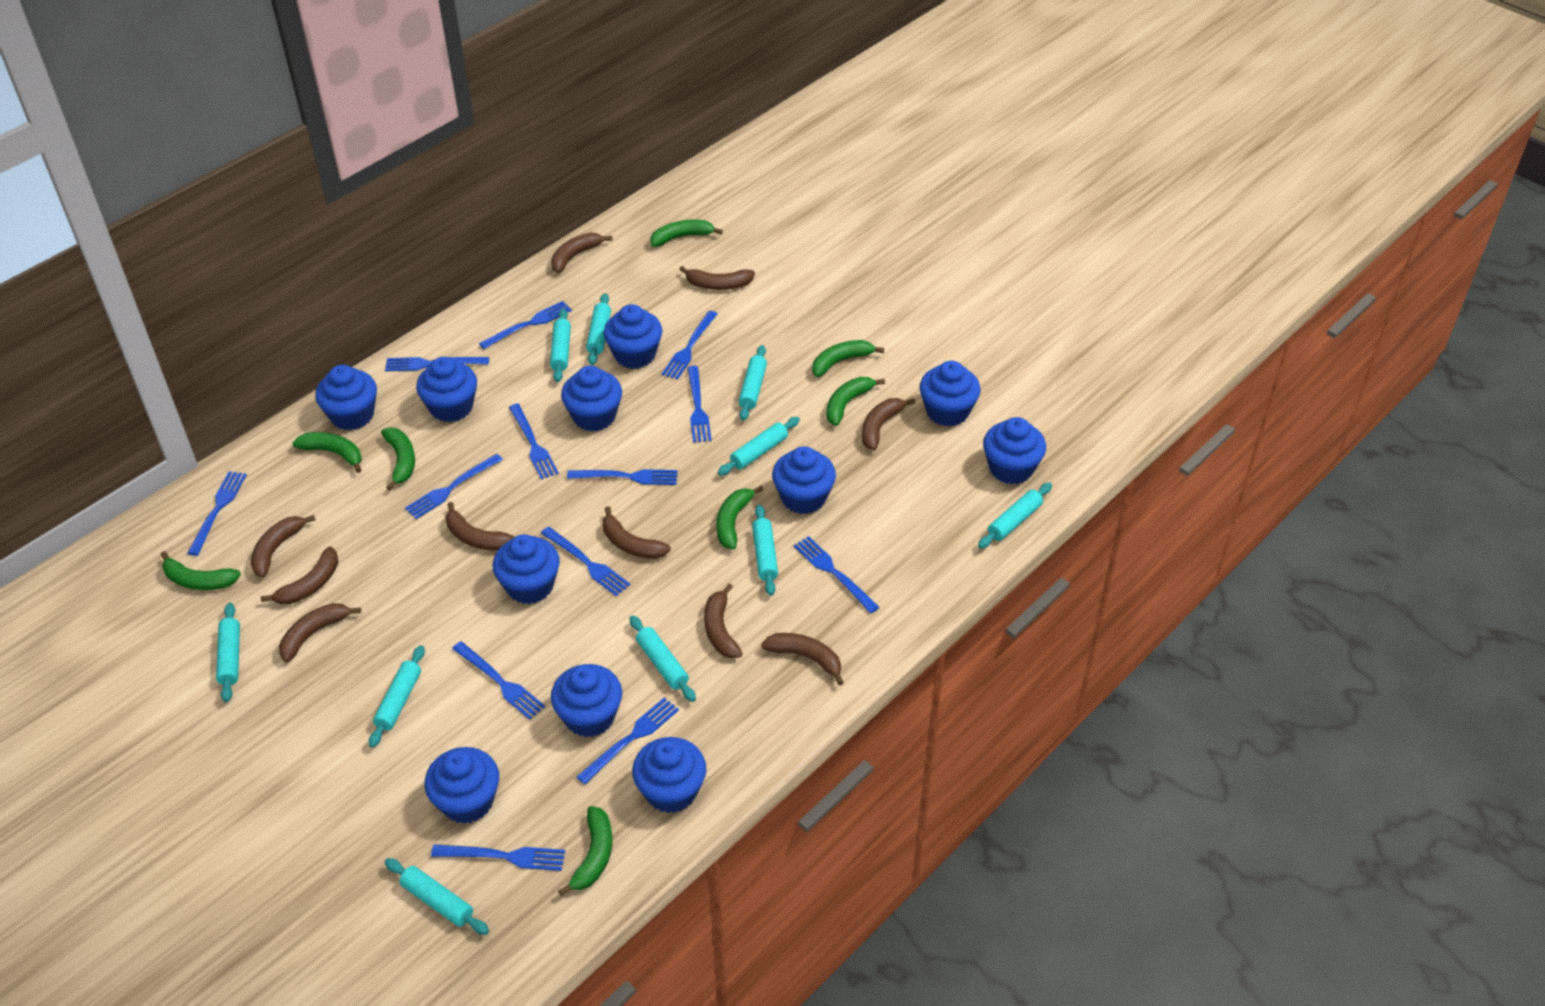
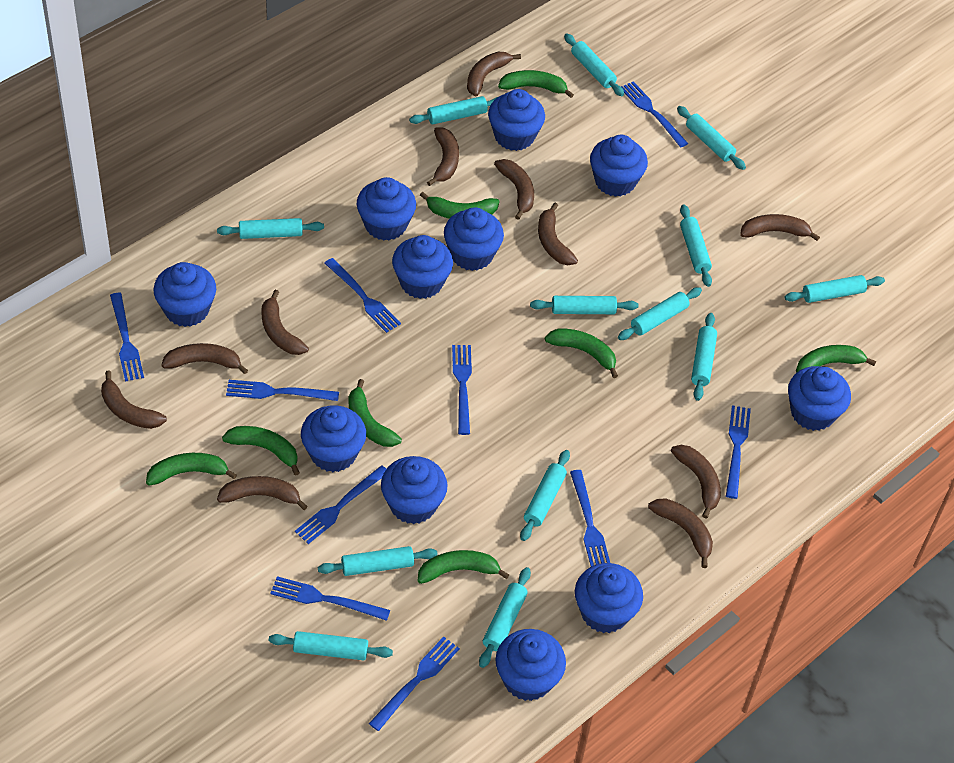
blue fork: 13 -> 10
brown banana: 10 -> 11
turquoise rolling pin: 10 -> 13

